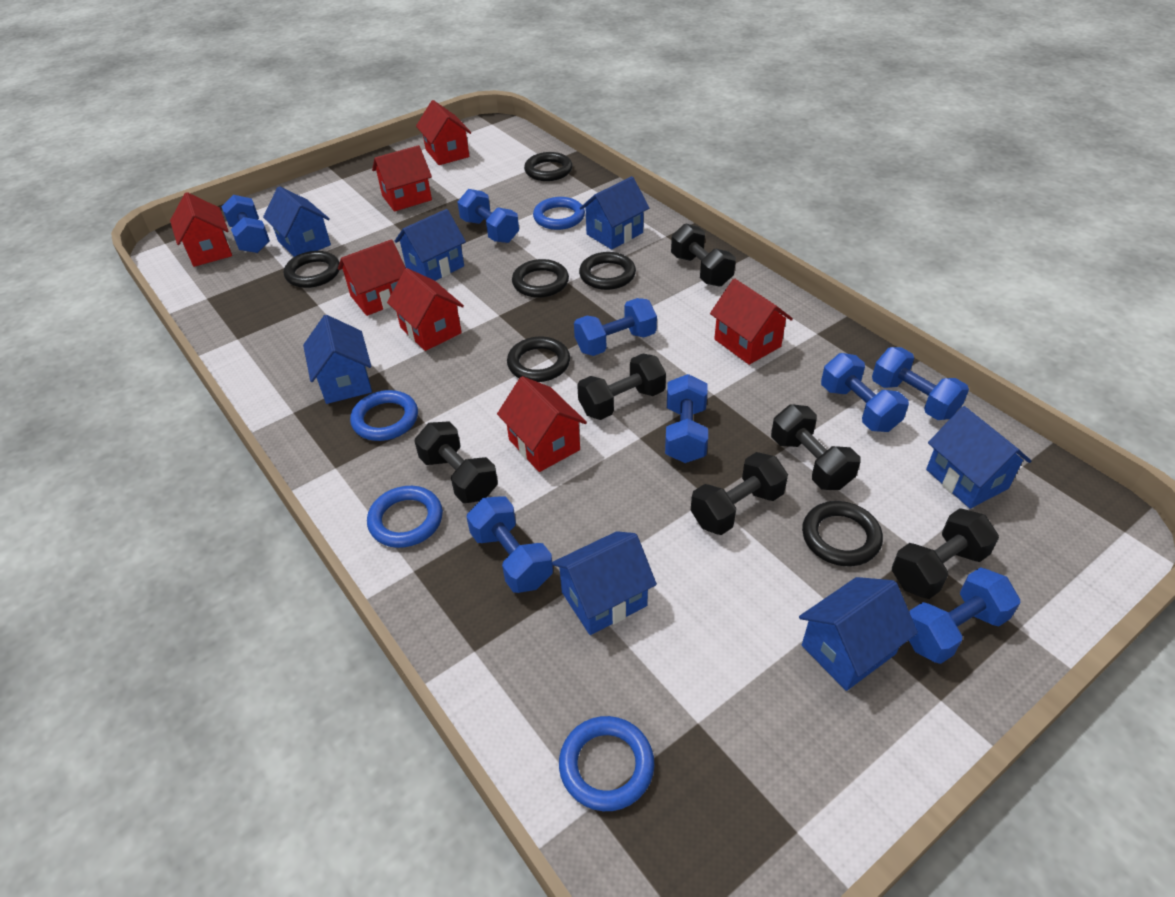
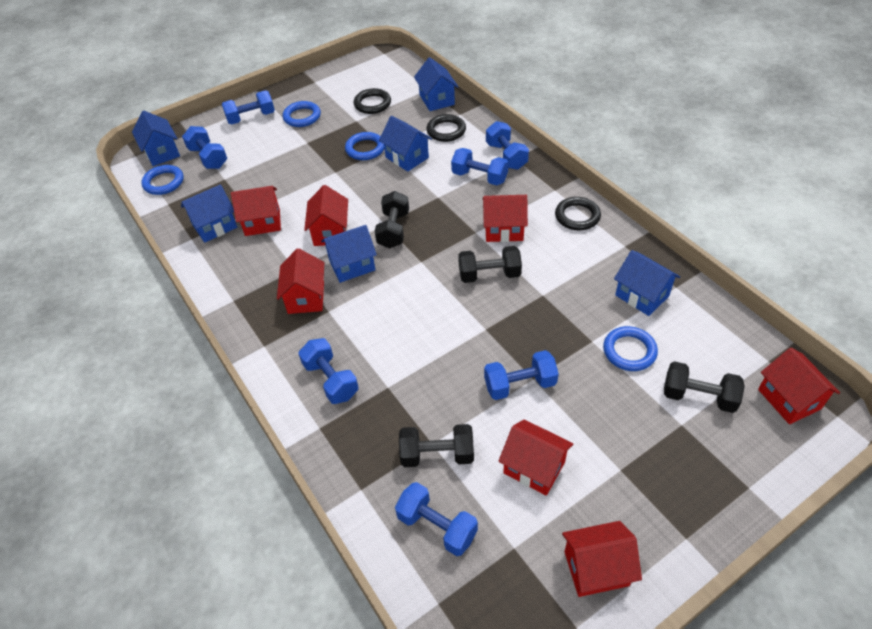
black dumbbell: 6 -> 4
black ring: 6 -> 3
blue dumbbell: 8 -> 7
blue house: 7 -> 6

